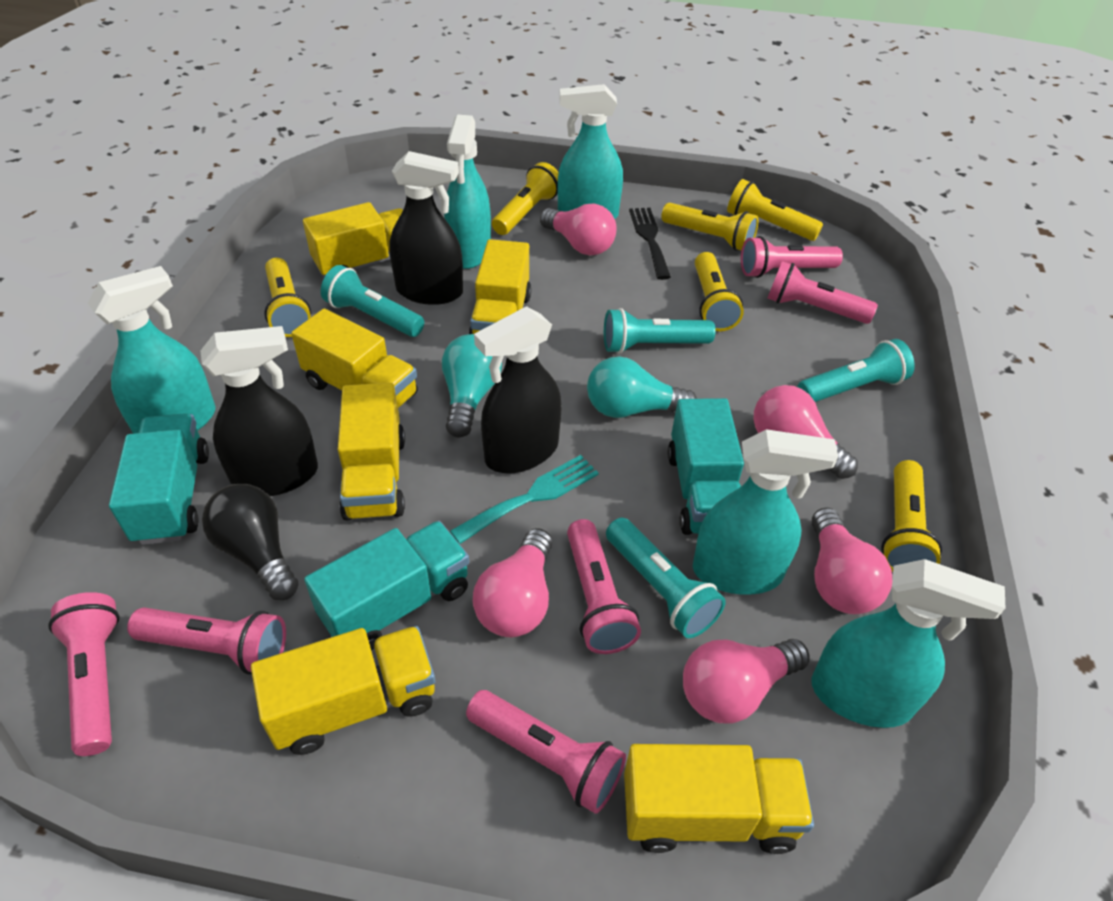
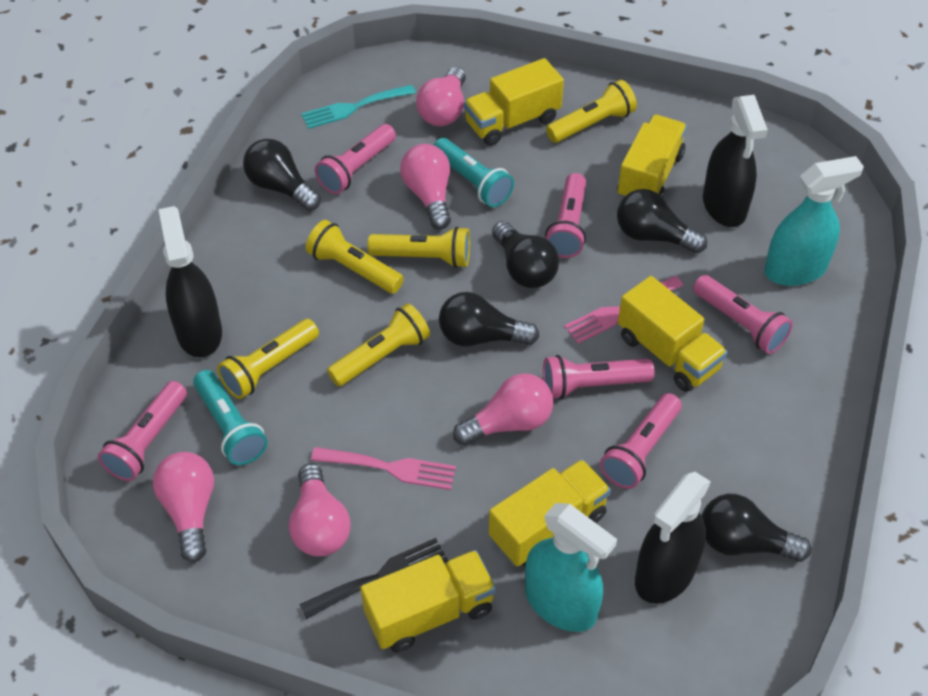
black light bulb: 1 -> 5
pink fork: 0 -> 2
turquoise flashlight: 4 -> 2
turquoise light bulb: 2 -> 0
turquoise spray bottle: 5 -> 2
turquoise truck: 3 -> 0
yellow flashlight: 6 -> 5
yellow truck: 6 -> 5

